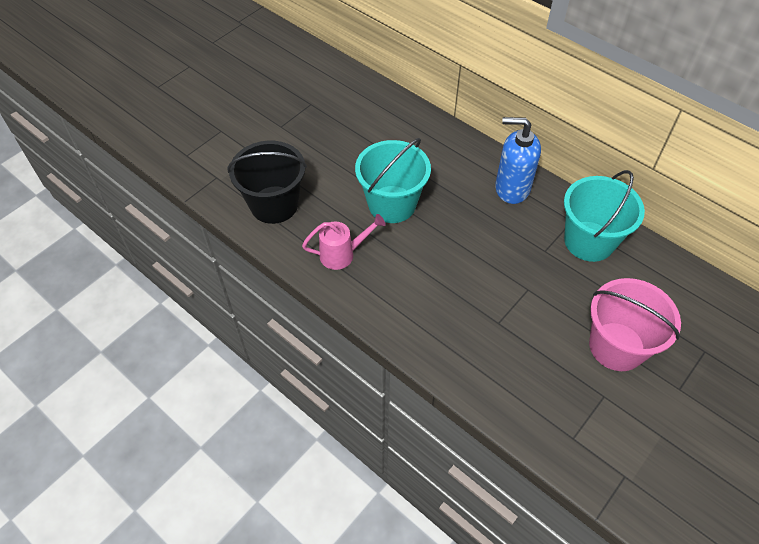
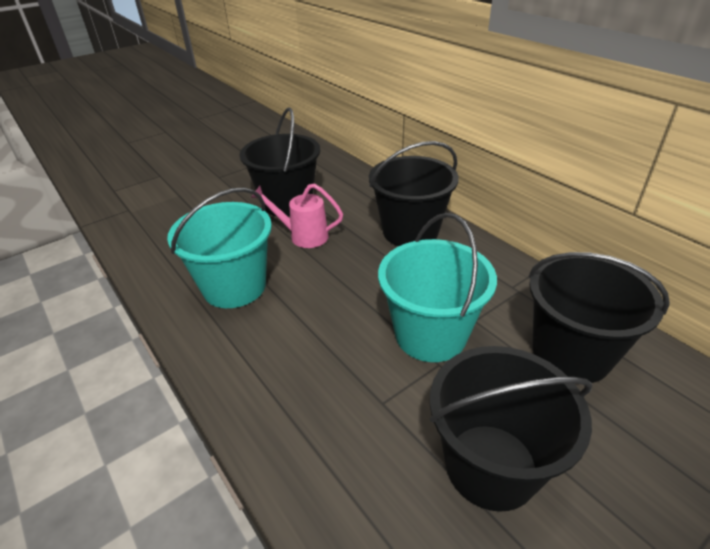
black bucket: 1 -> 4
blue soap dispenser: 1 -> 0
pink bucket: 1 -> 0

